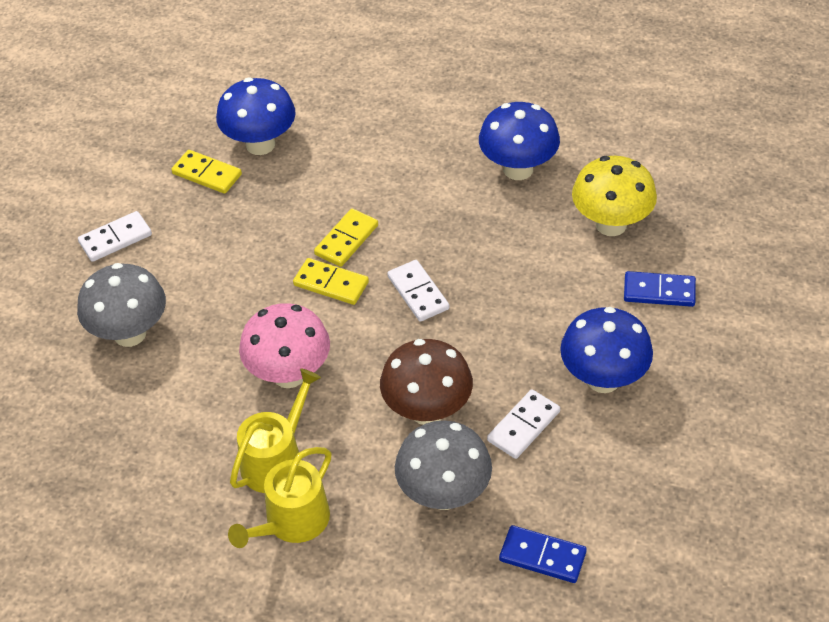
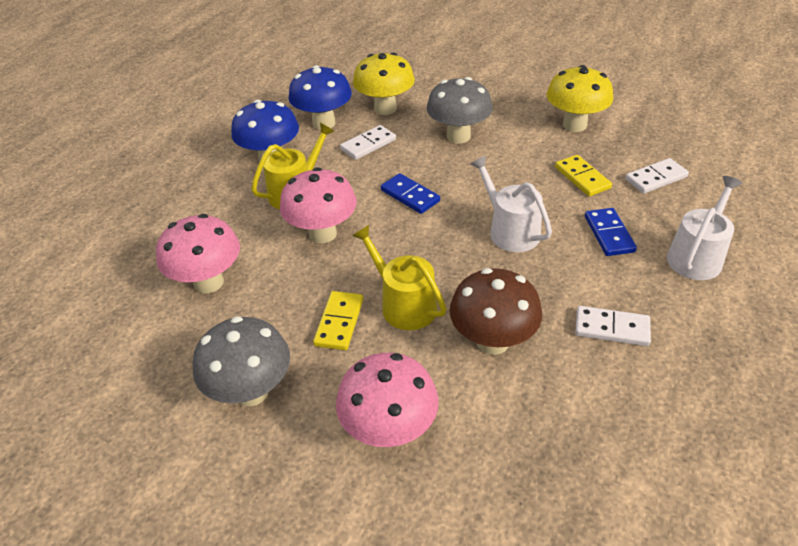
blue mushroom: 3 -> 2
pink mushroom: 1 -> 3
white watering can: 0 -> 2
yellow domino: 3 -> 2
yellow mushroom: 1 -> 2

